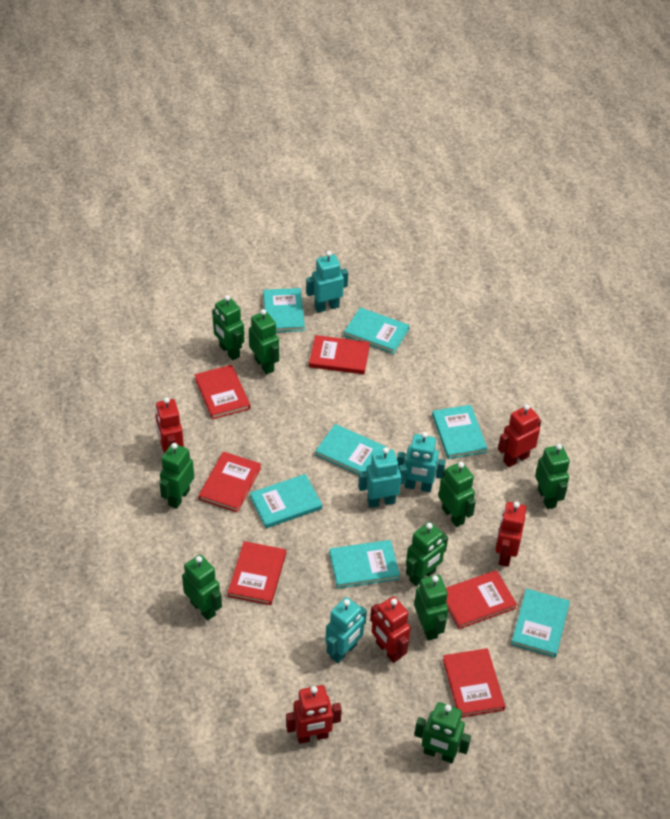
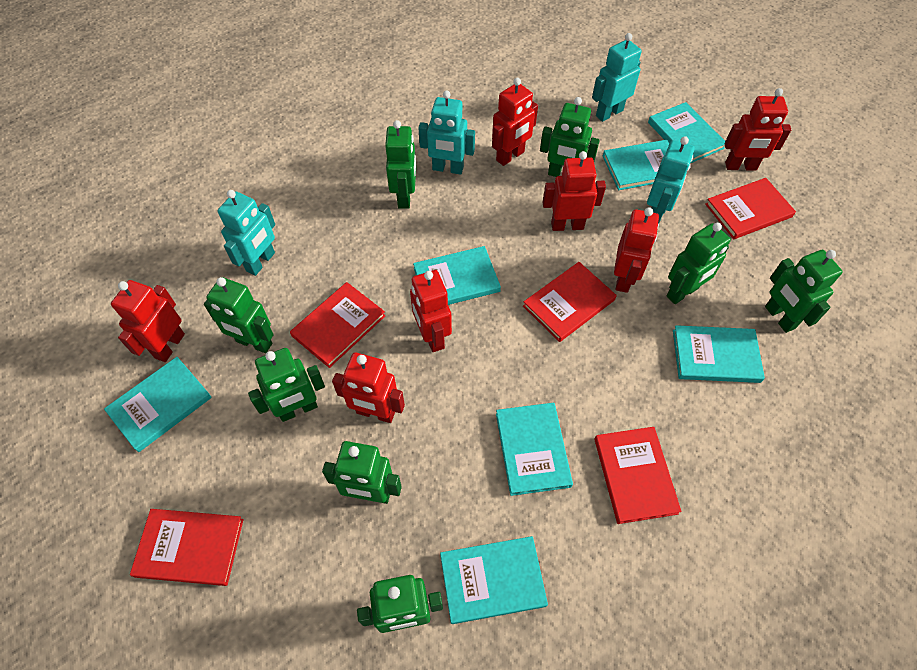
green robot: 9 -> 8
red book: 6 -> 5
red robot: 5 -> 7

